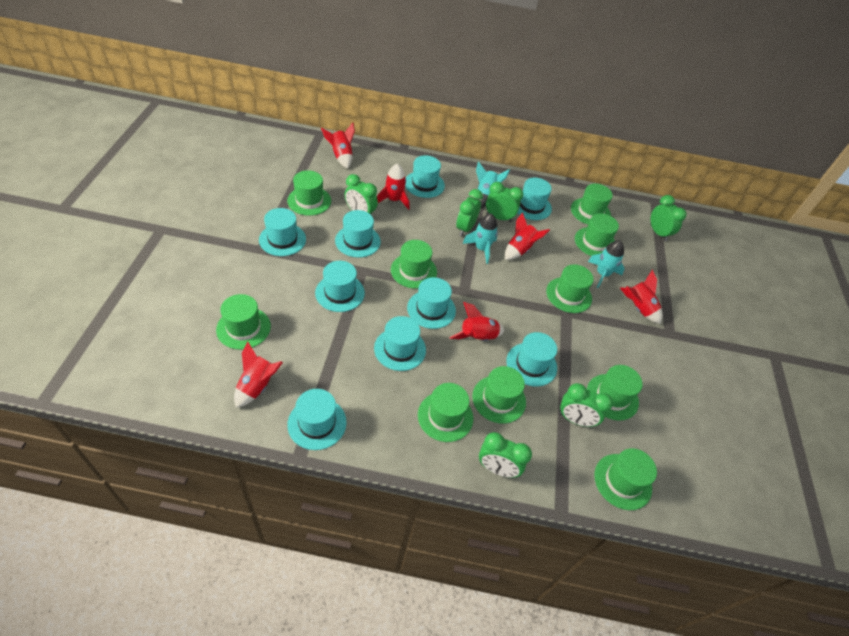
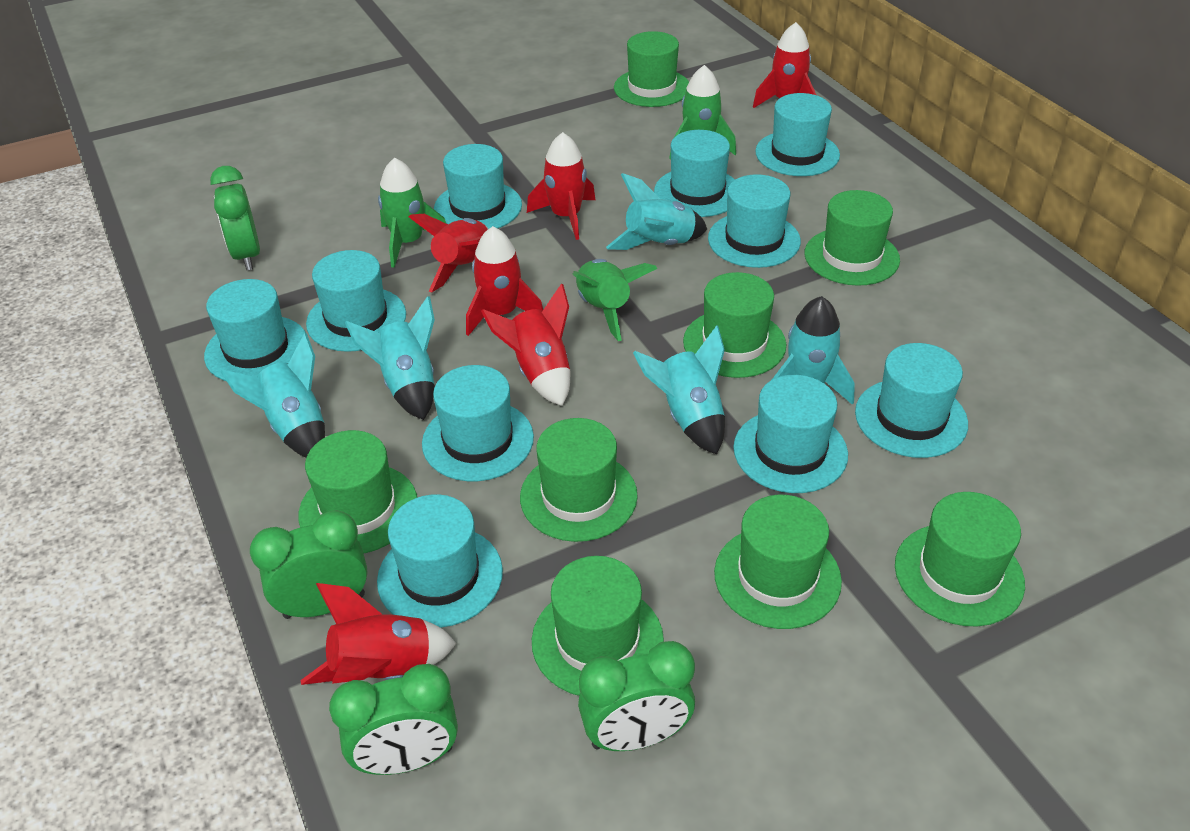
green clock: 6 -> 4
green hat: 10 -> 8
green rocket: 0 -> 3
turquoise hat: 9 -> 10
turquoise rocket: 3 -> 5

